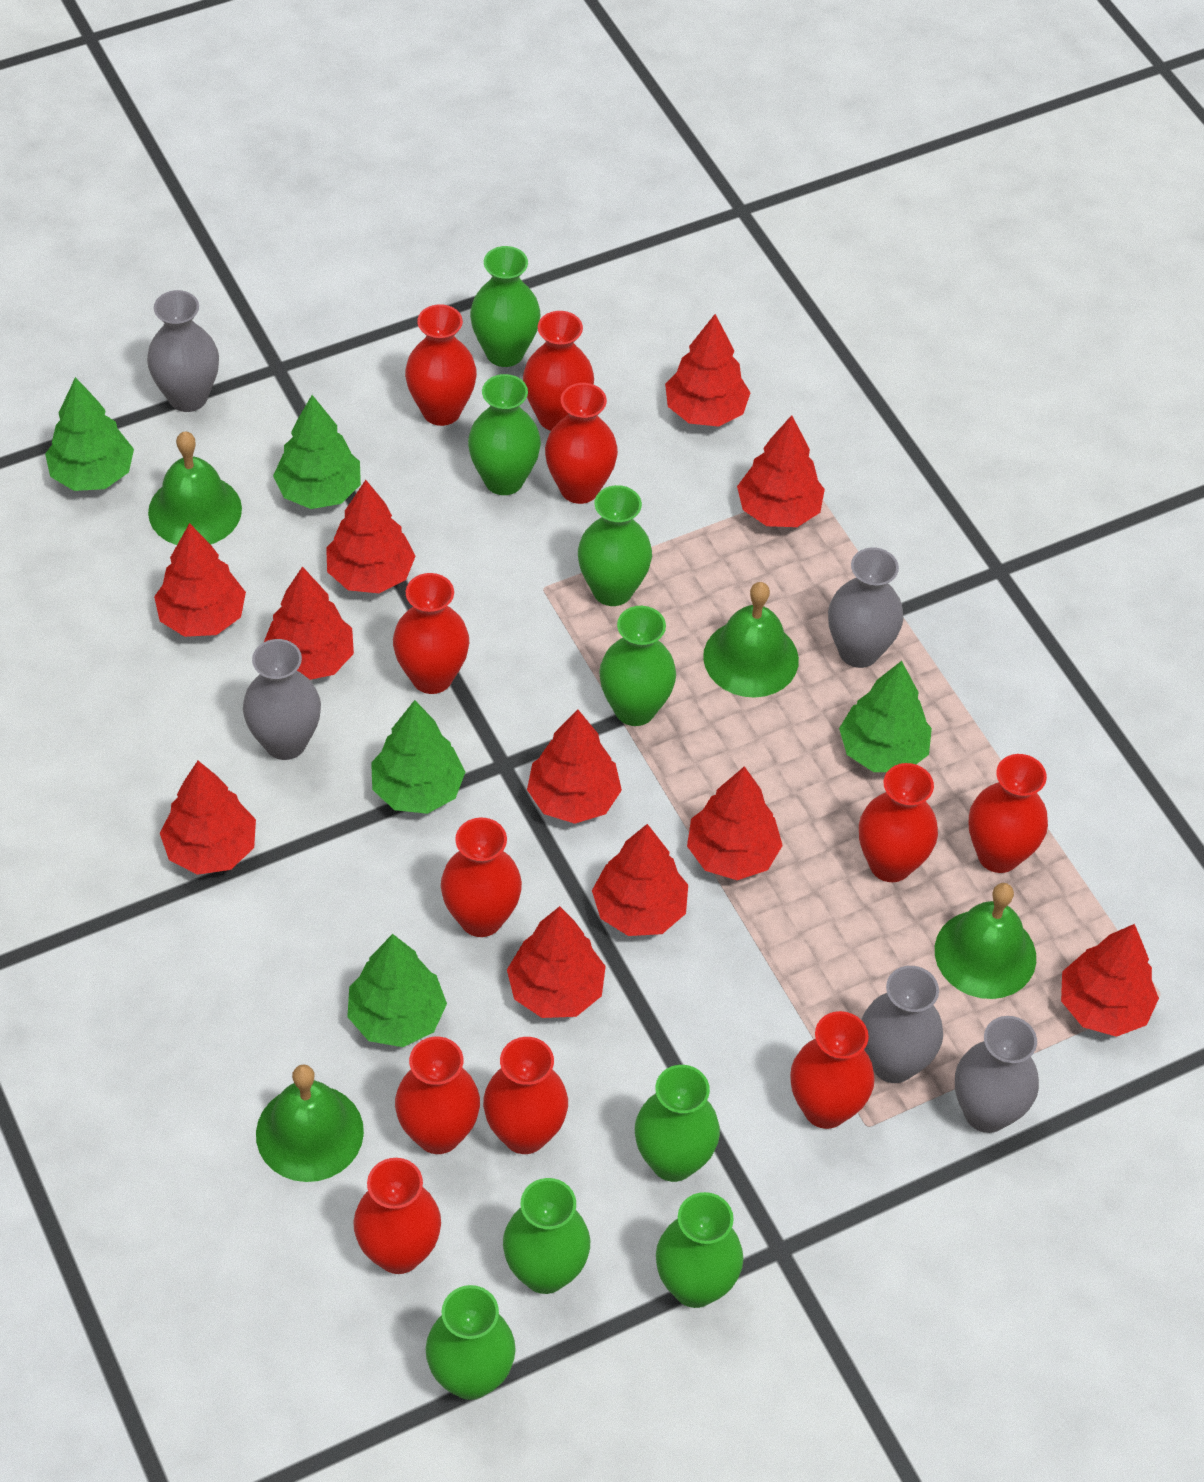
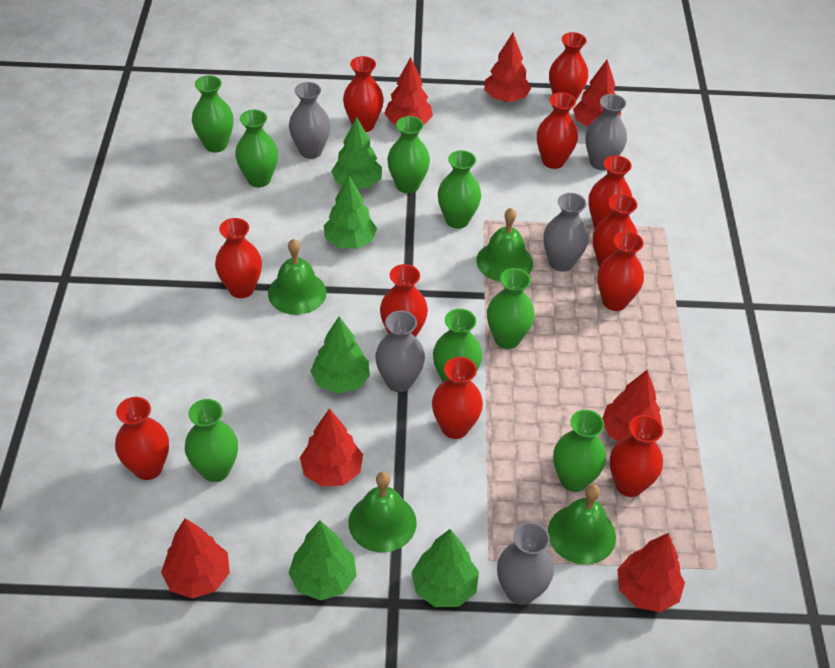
red tree: 11 -> 7

